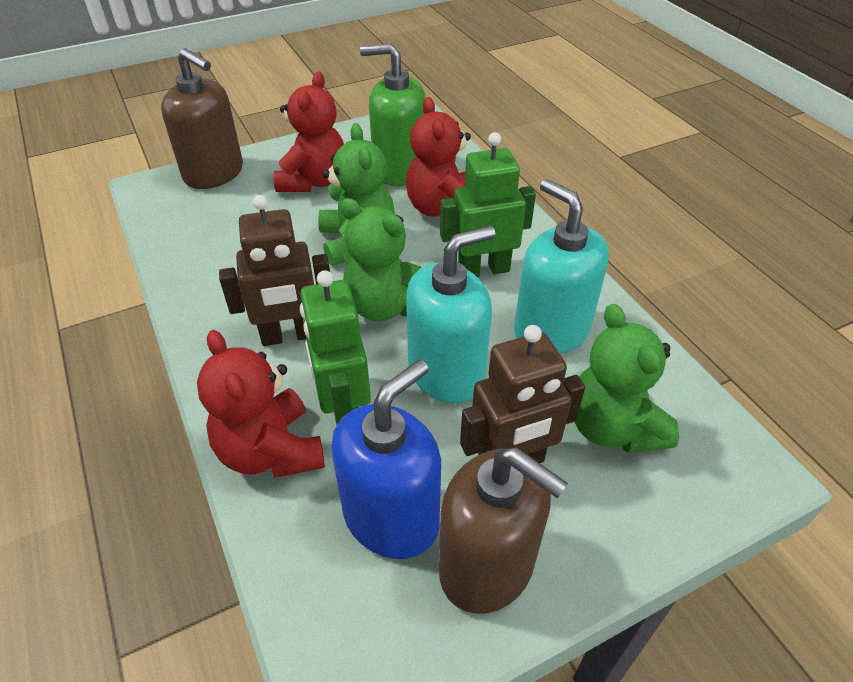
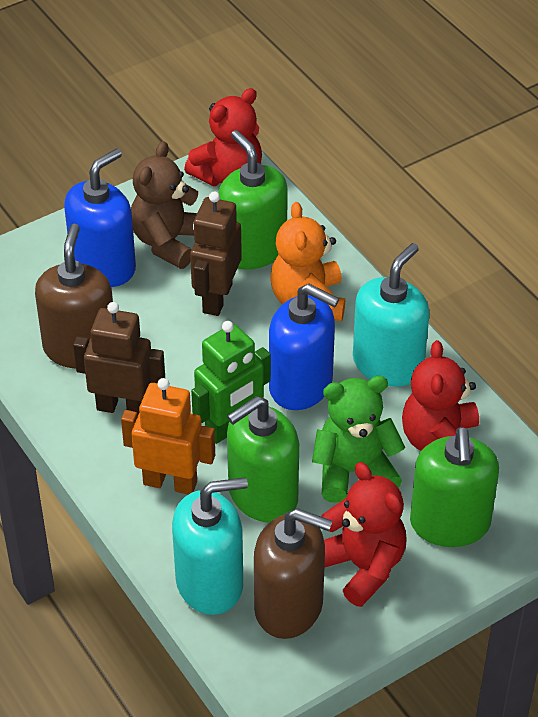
blue soap dispenser: 1 -> 2
brown teddy bear: 0 -> 1
green robot: 2 -> 1
green soap dispenser: 1 -> 3
green teddy bear: 3 -> 1
orange robot: 0 -> 1
orange teddy bear: 0 -> 1

